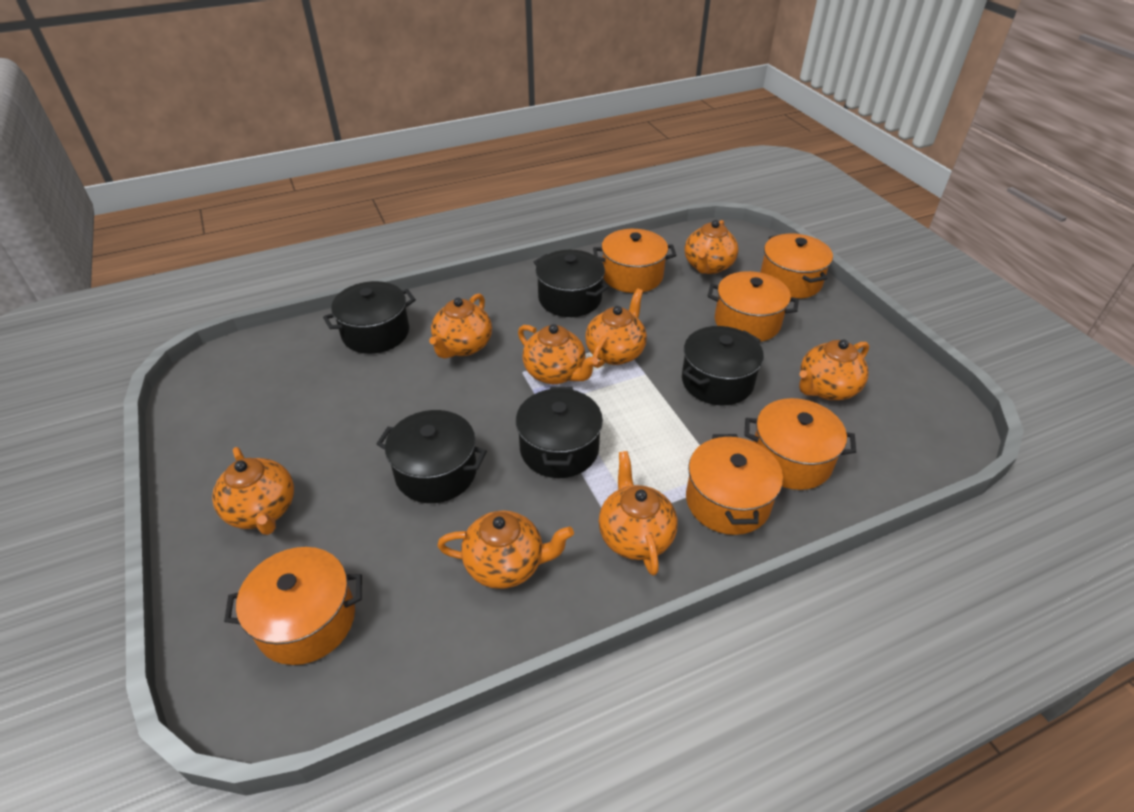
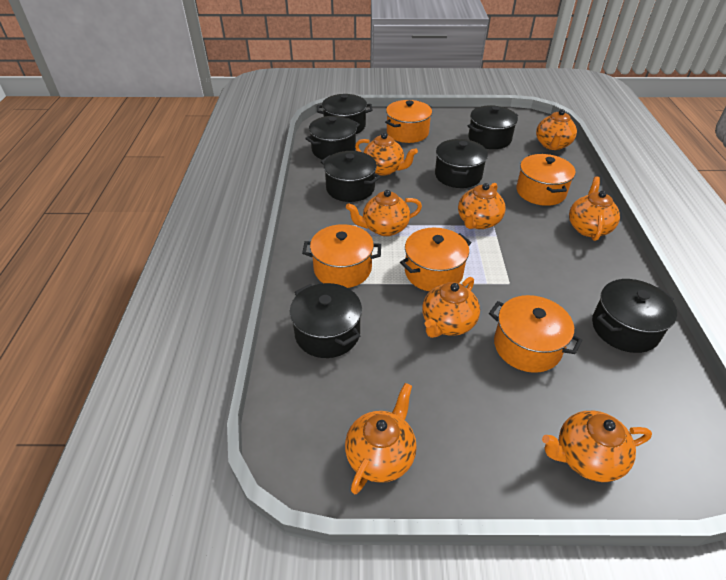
black pot: 5 -> 7
orange pot: 6 -> 5

